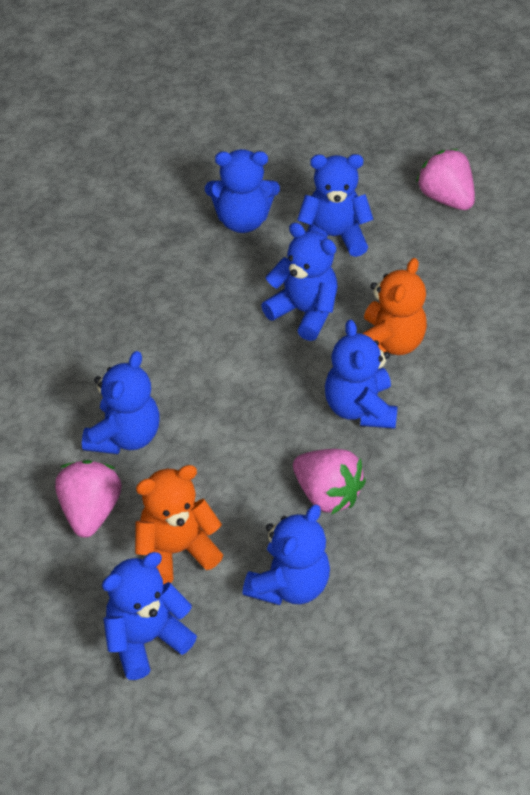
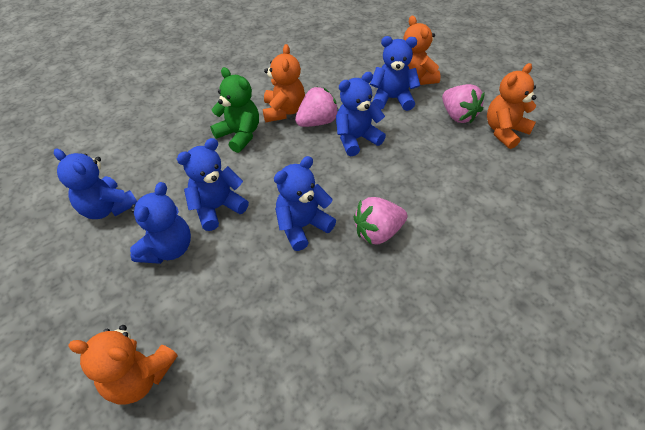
blue teddy bear: 7 -> 6
green teddy bear: 0 -> 1
orange teddy bear: 2 -> 4

